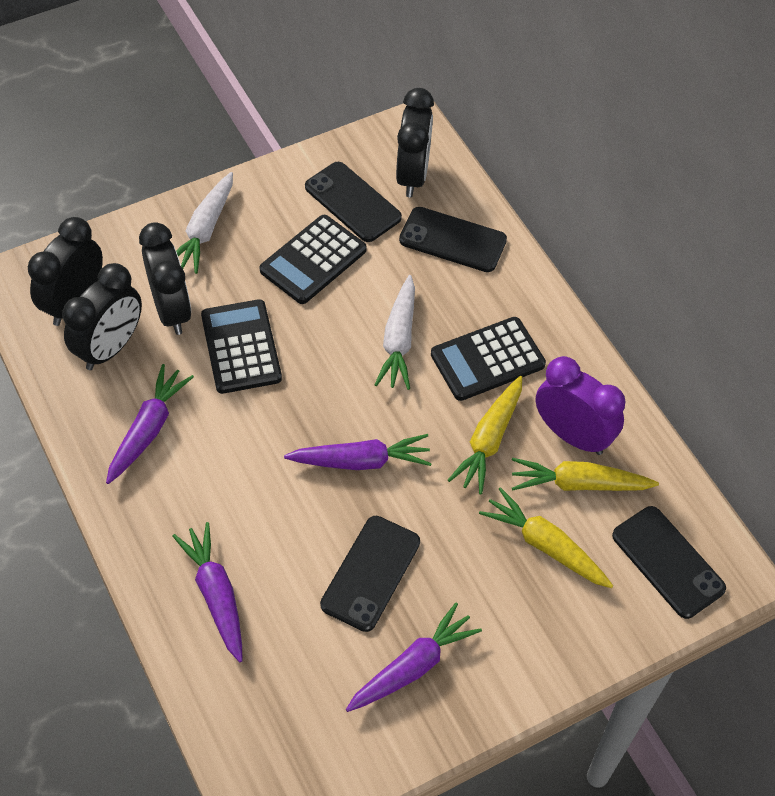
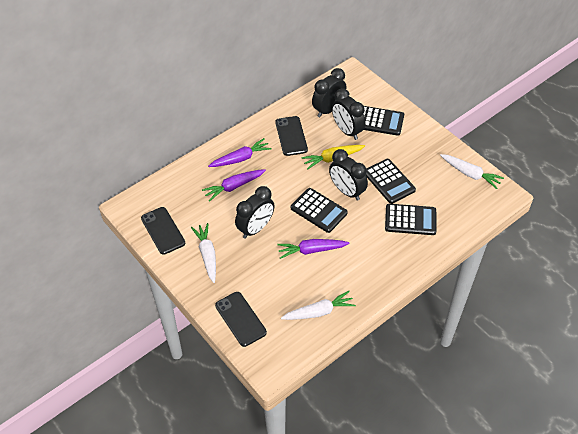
black calculator: 3 -> 4
black phone: 4 -> 3
purple carrot: 4 -> 3
purple clock: 1 -> 0
white carrot: 2 -> 3
yellow carrot: 3 -> 1

